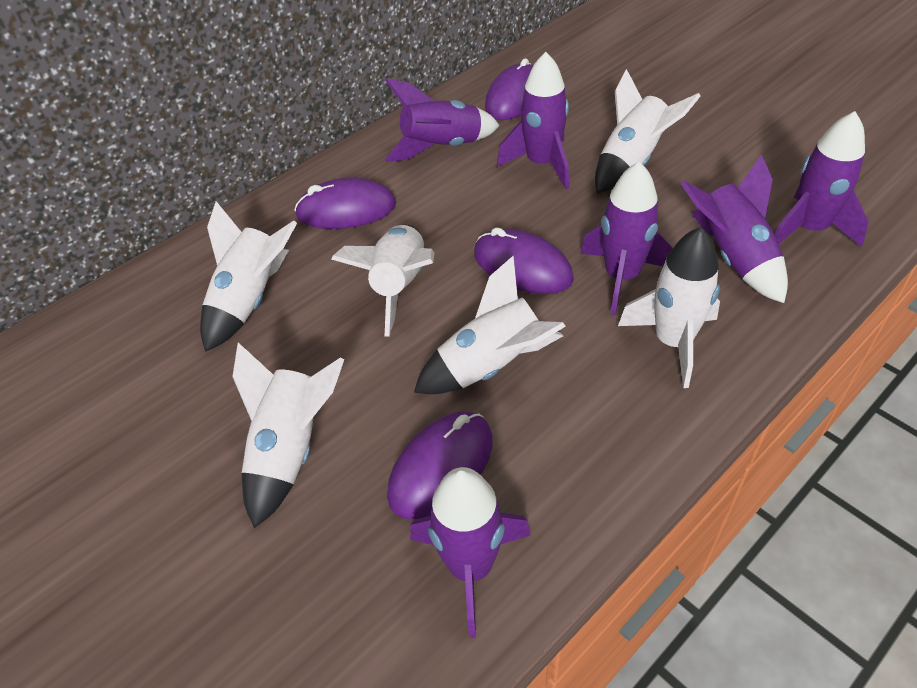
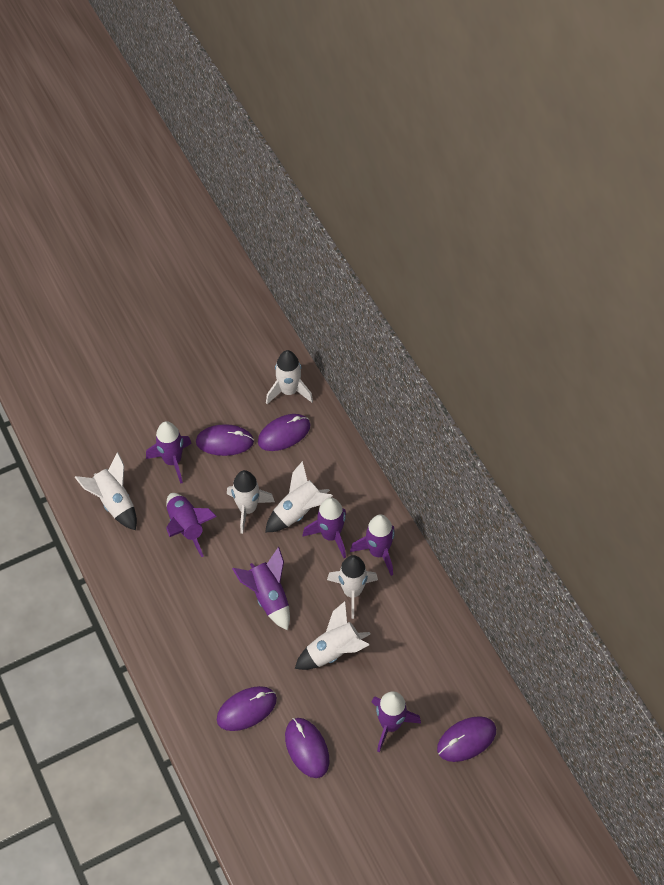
purple mouse: 4 -> 5

